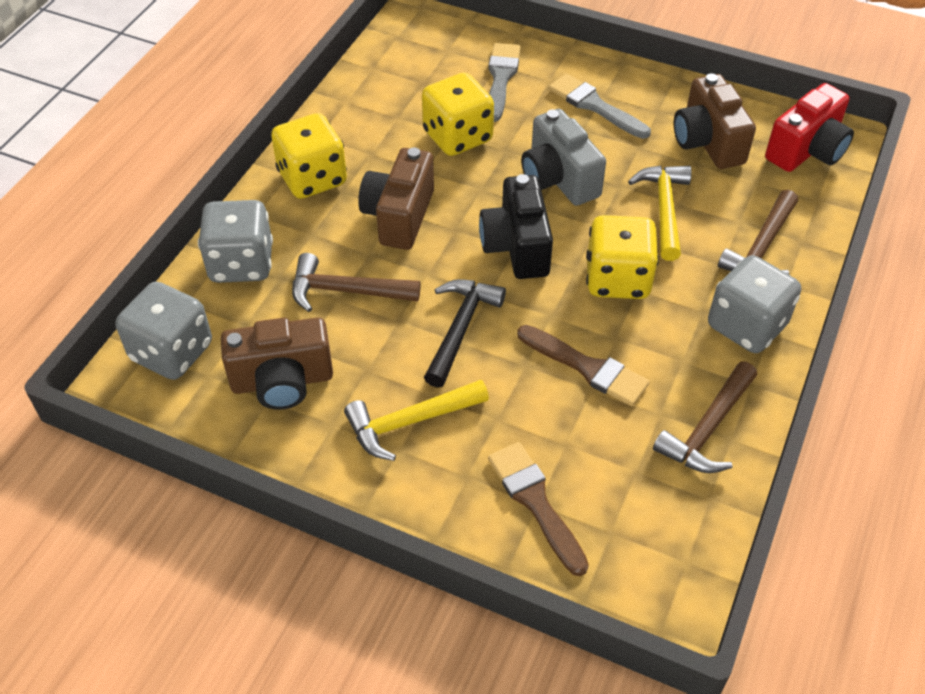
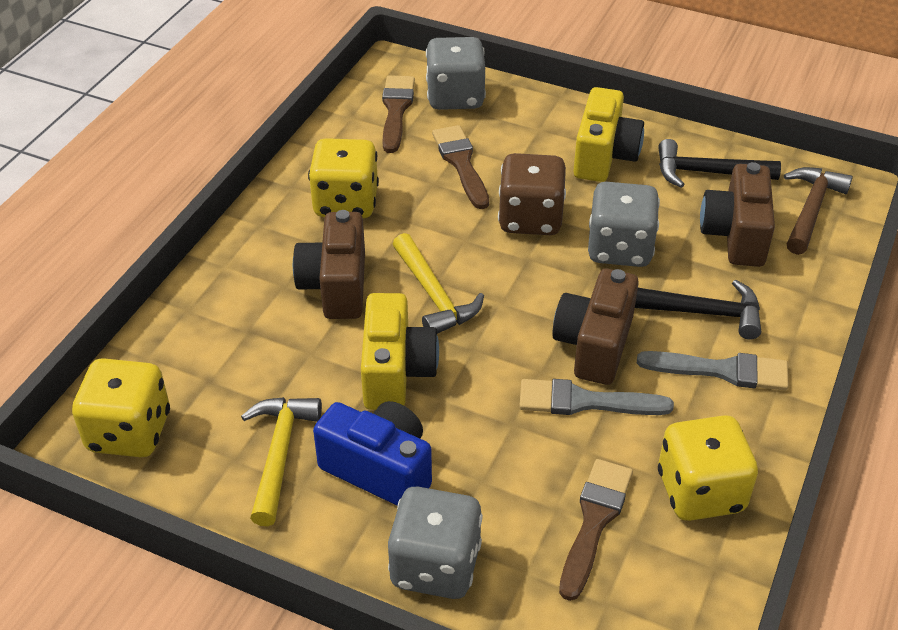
black camera: 1 -> 0
black hammer: 1 -> 2
blue camera: 0 -> 1
brown brush: 2 -> 3
brown dice: 0 -> 1
brown hammer: 3 -> 1
grey camera: 1 -> 0
red camera: 1 -> 0
yellow camera: 0 -> 2

